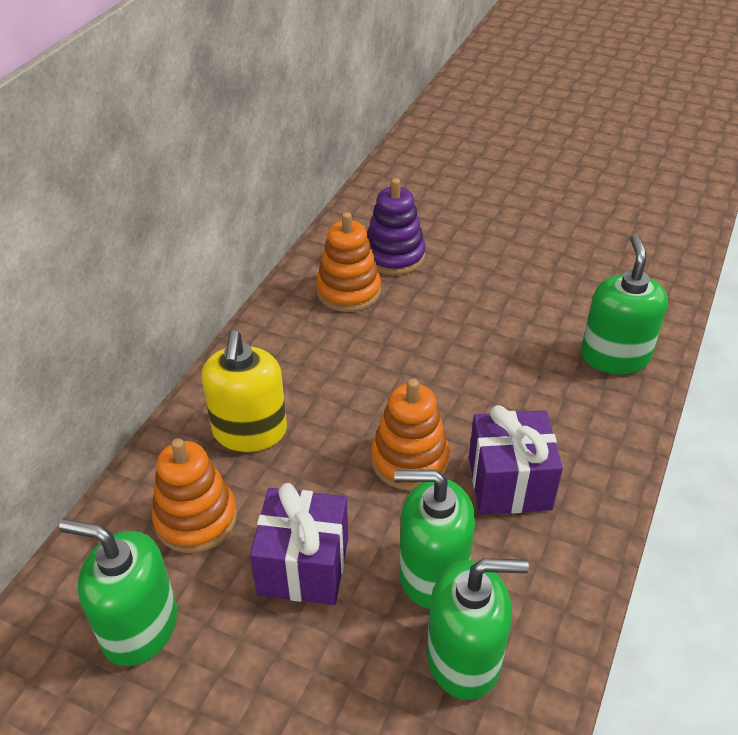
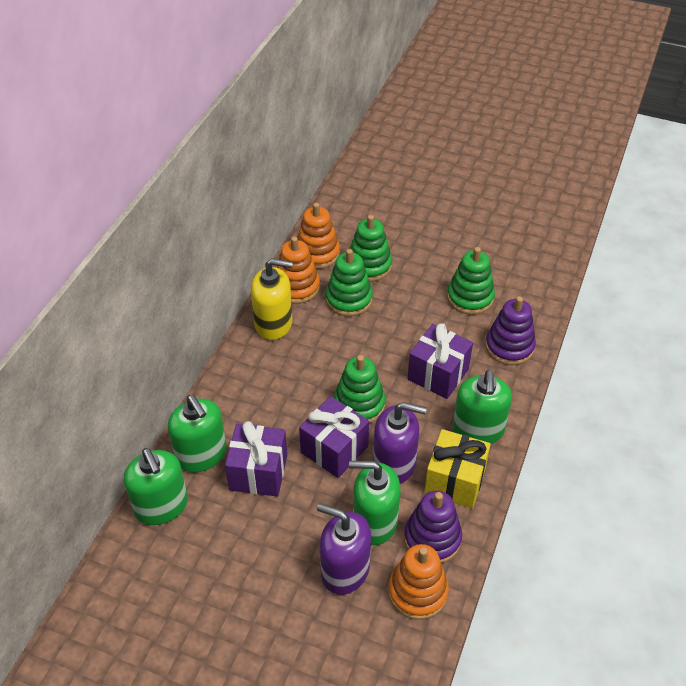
green stacking toy: 0 -> 4
purple gift: 2 -> 3
purple soap dispenser: 0 -> 2
purple stacking toy: 1 -> 2
yellow gift: 0 -> 1

